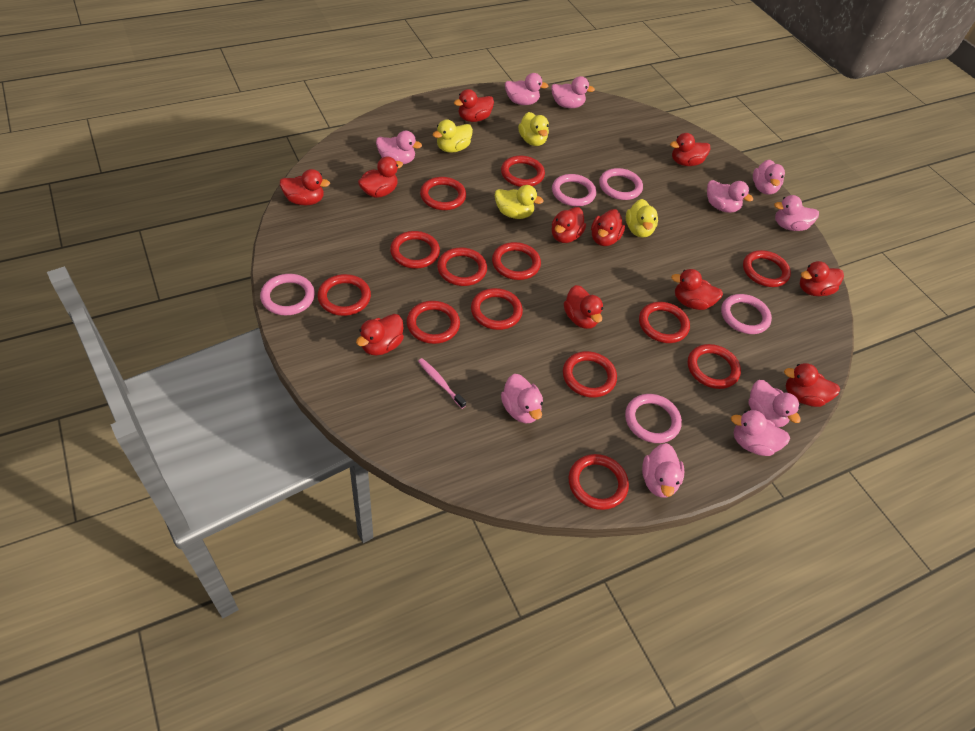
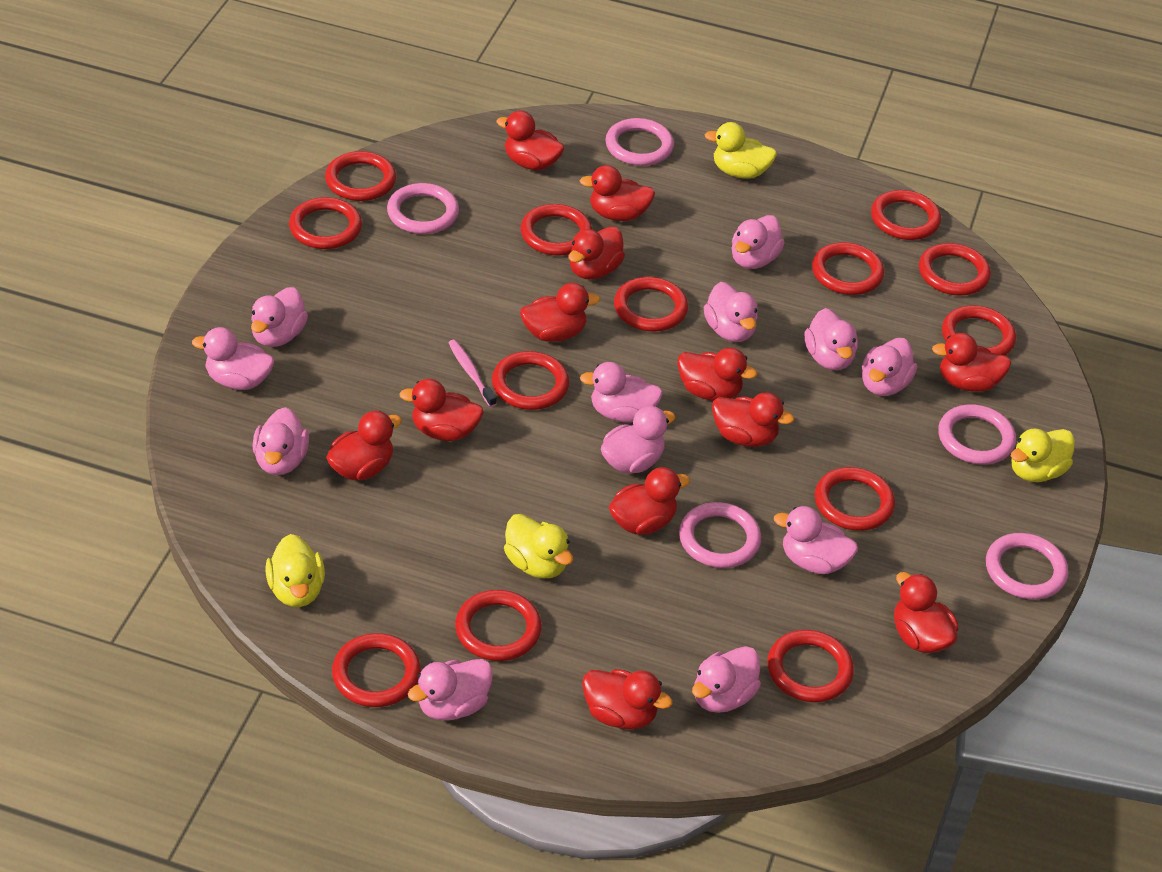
pink duck: 10 -> 12
red duck: 11 -> 12

